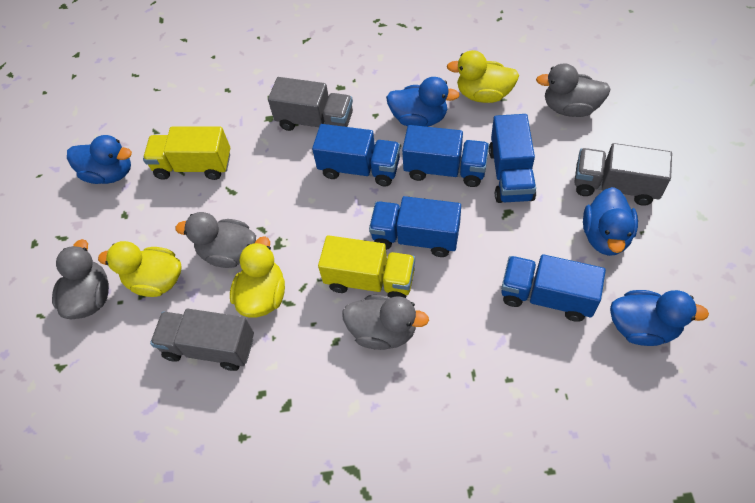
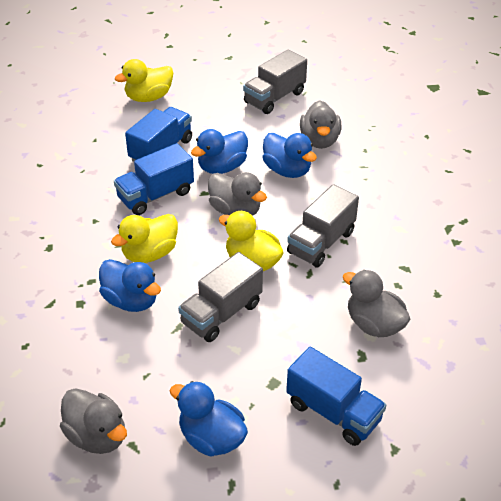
blue truck: 5 -> 3
yellow truck: 2 -> 0

